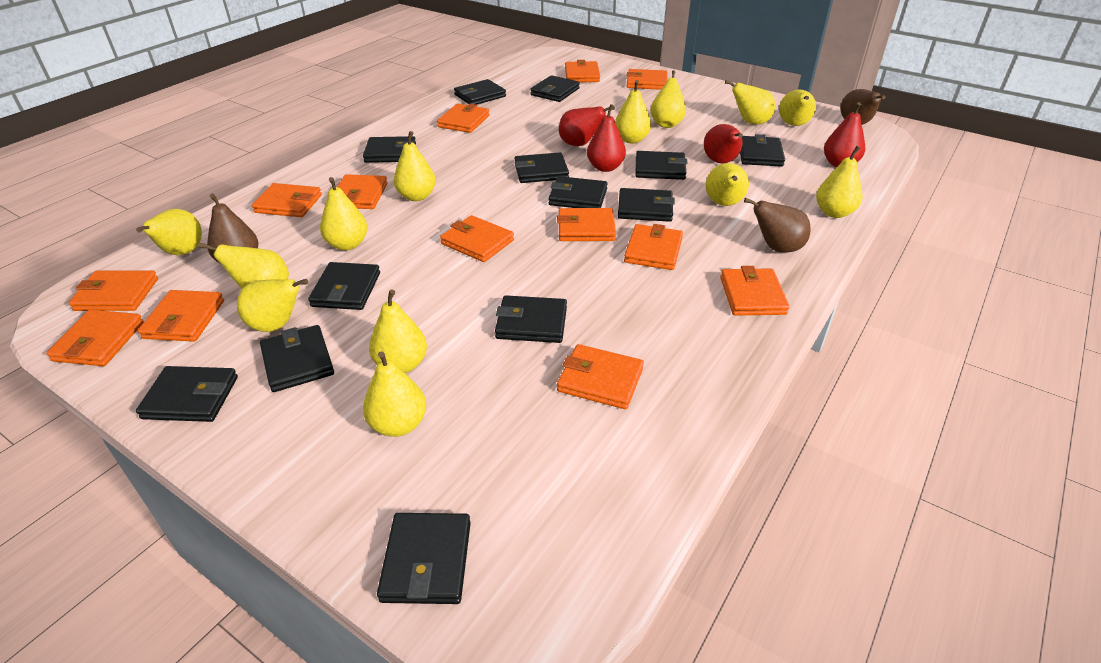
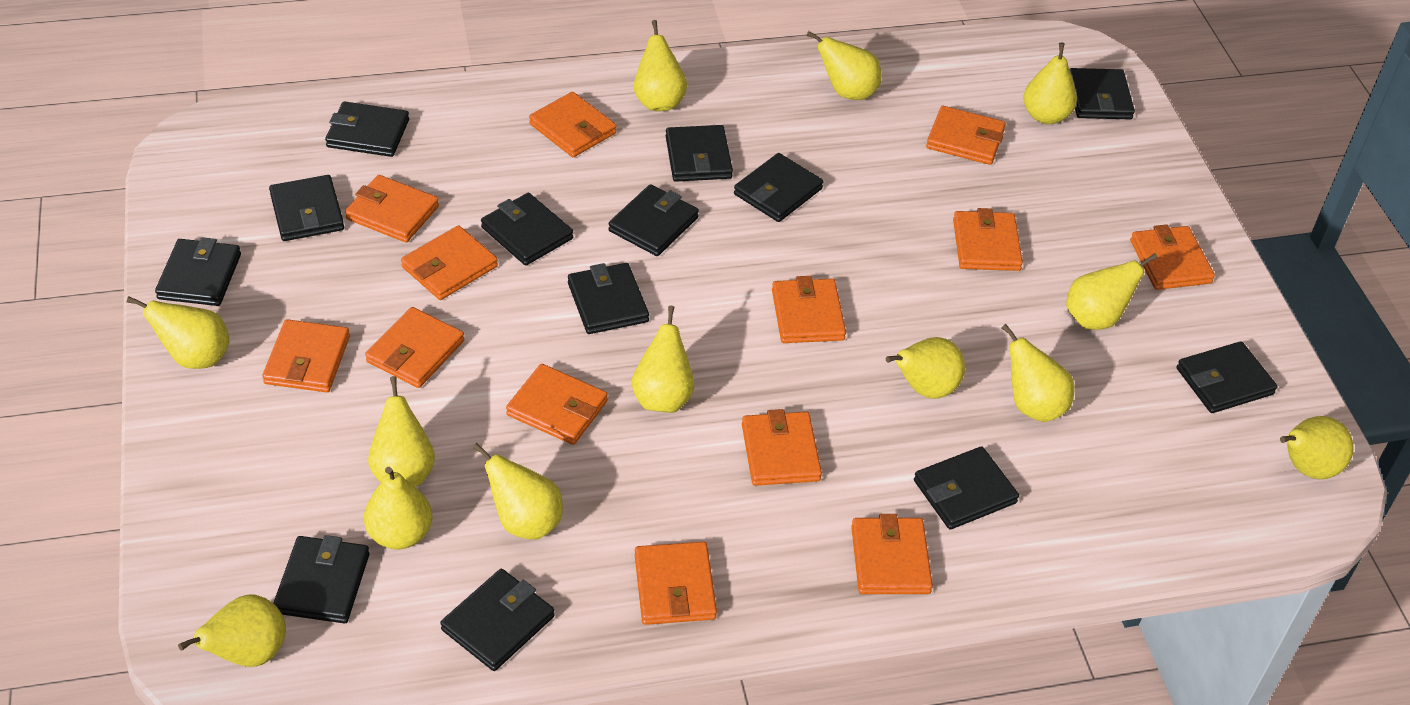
brown pear: 3 -> 0
red pear: 4 -> 0

